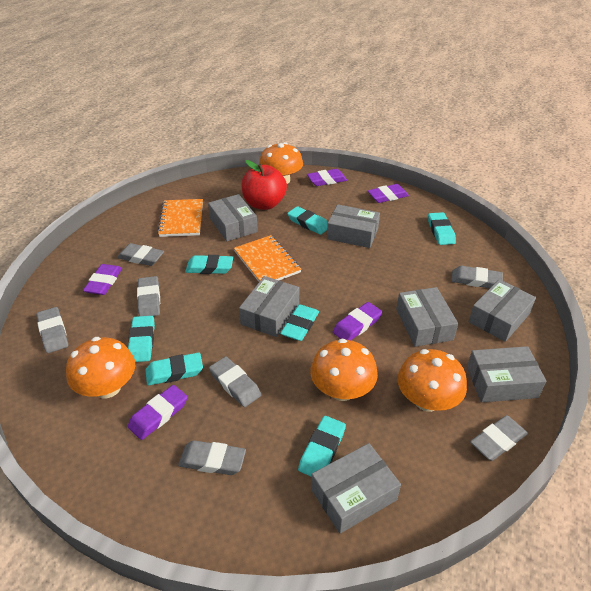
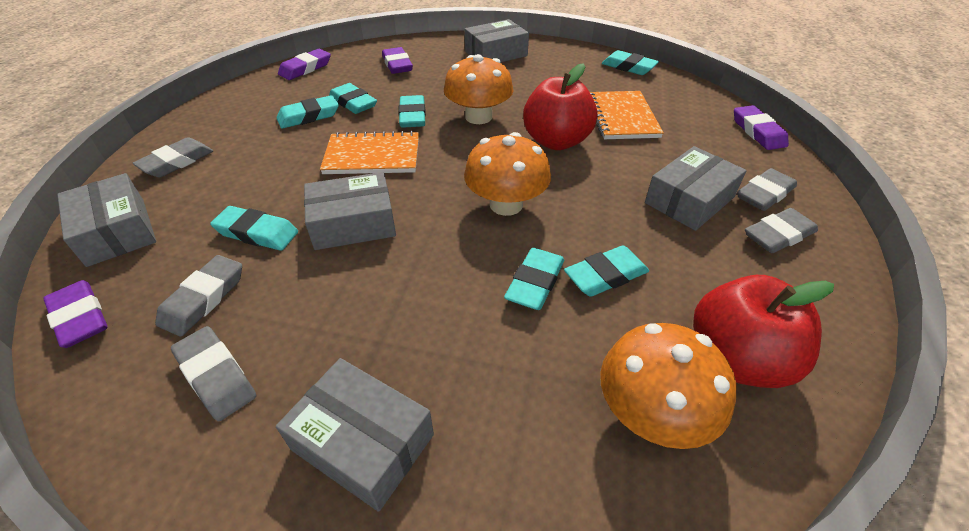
grey box: 7 -> 5
grey eraser: 7 -> 5
orange mushroom: 4 -> 3
purple eraser: 5 -> 4
red apple: 1 -> 2

